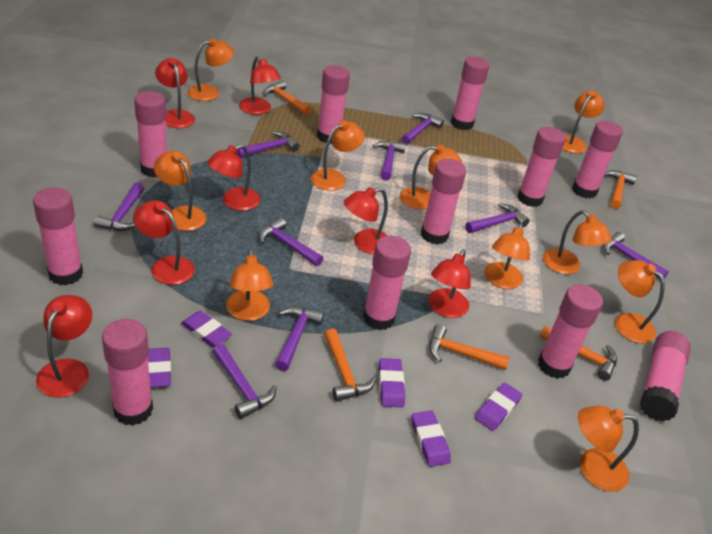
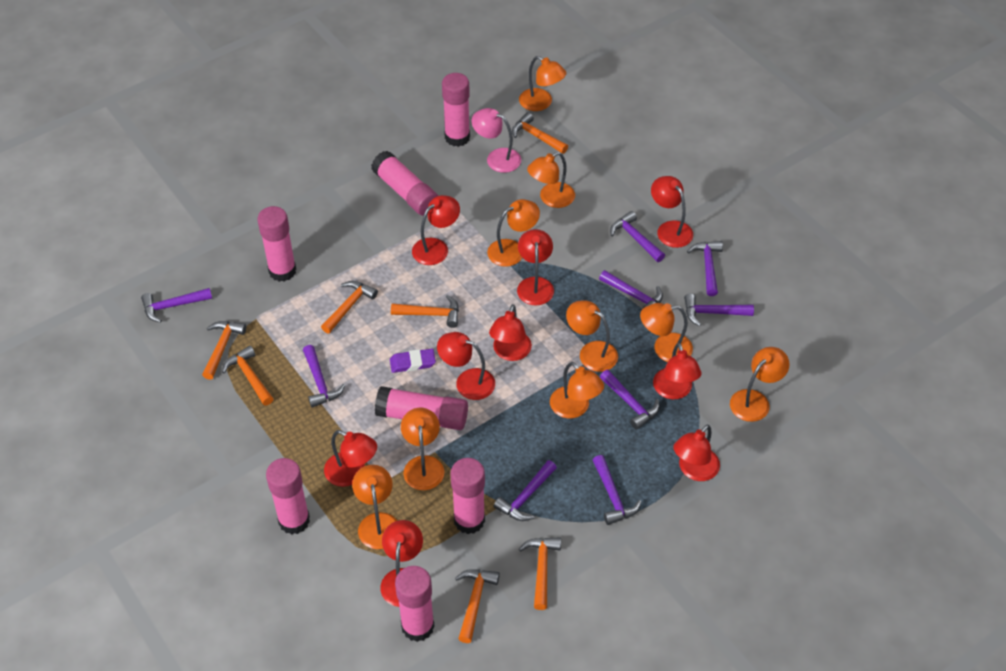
orange hammer: 5 -> 7
orange lamp: 10 -> 9
pink glue stick: 11 -> 7
pink lamp: 0 -> 1
purple eraser: 5 -> 1
red lamp: 7 -> 9

